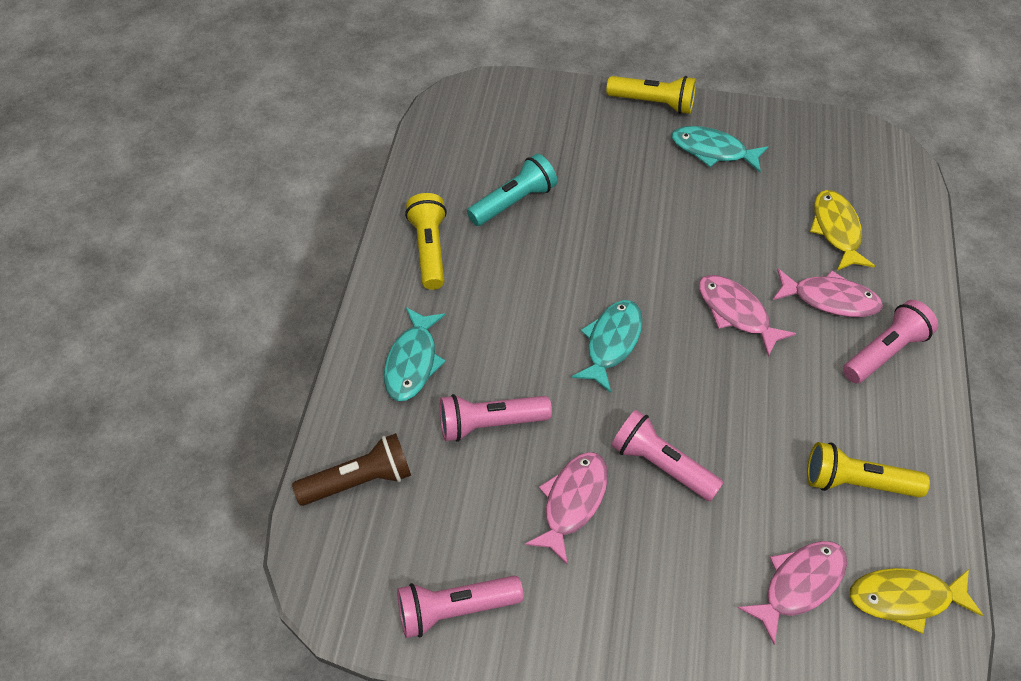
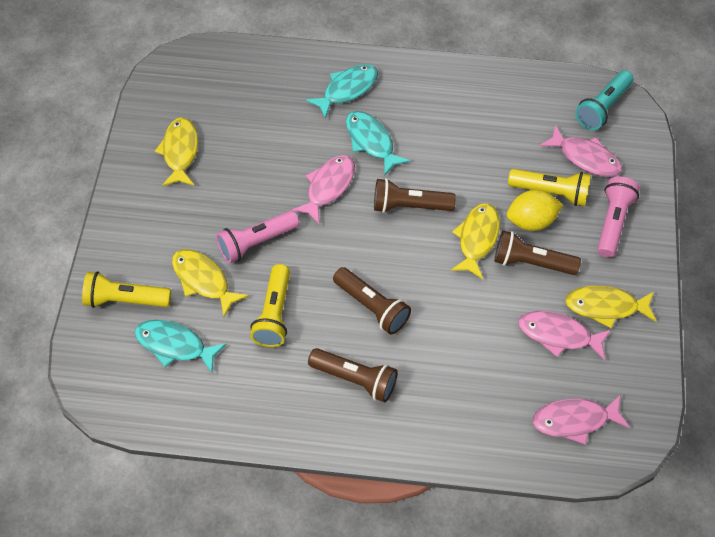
brown flashlight: 1 -> 4
pink flashlight: 4 -> 2
yellow fish: 2 -> 4
yellow lemon: 0 -> 1

